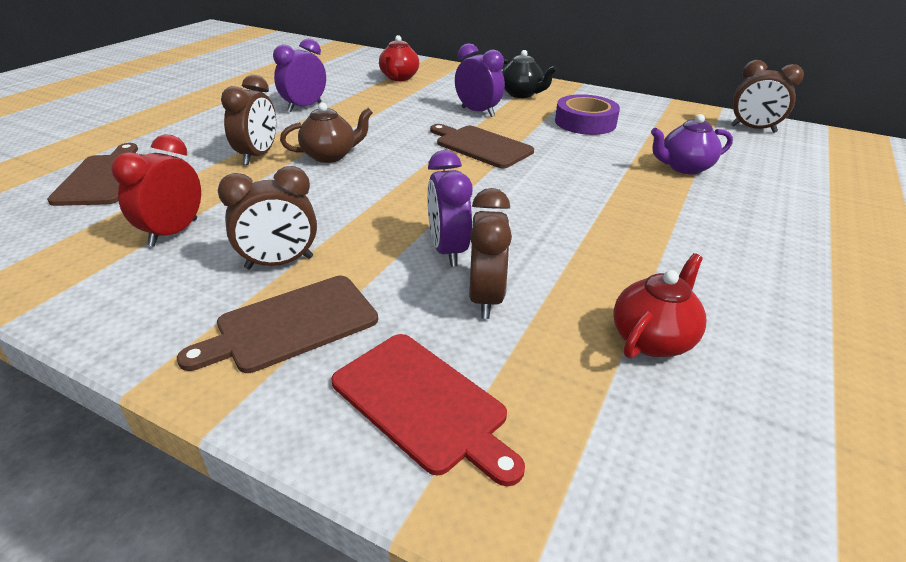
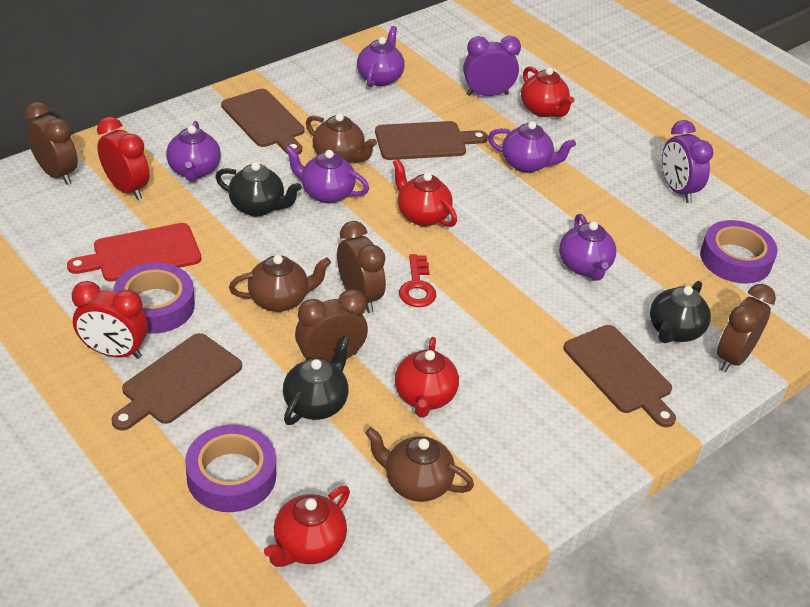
black teapot: 1 -> 3
brown cutting board: 3 -> 4
brown teapot: 1 -> 3
purple clock: 3 -> 2
purple tape: 1 -> 3
purple teapot: 1 -> 5
red clock: 1 -> 2
red key: 0 -> 1
red teapot: 2 -> 4

